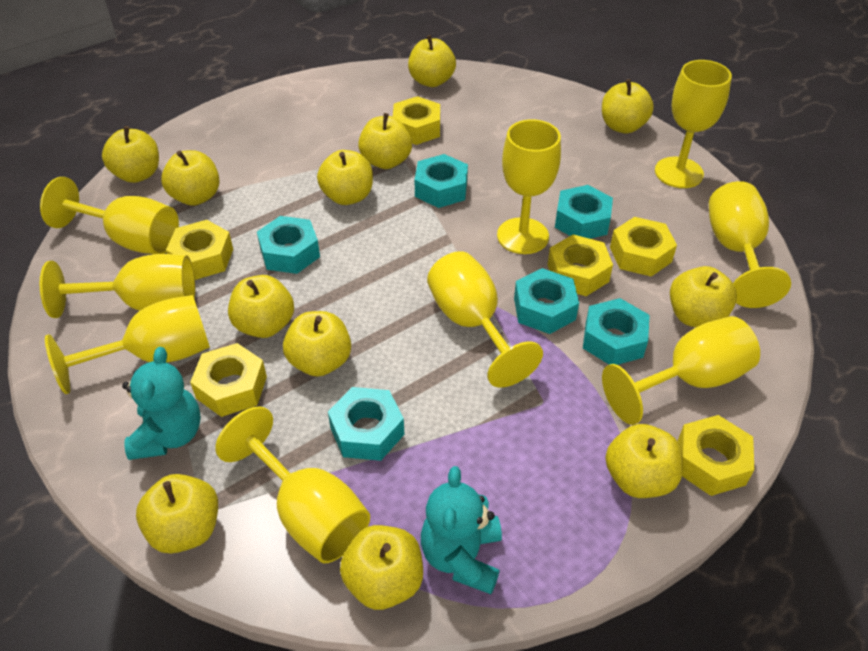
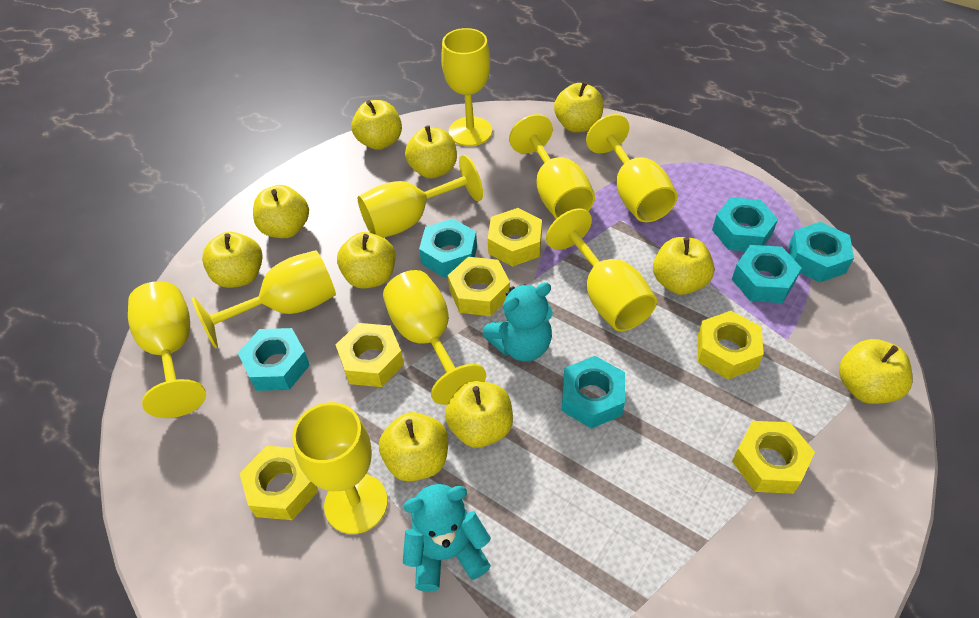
yellow apple: 12 -> 10

